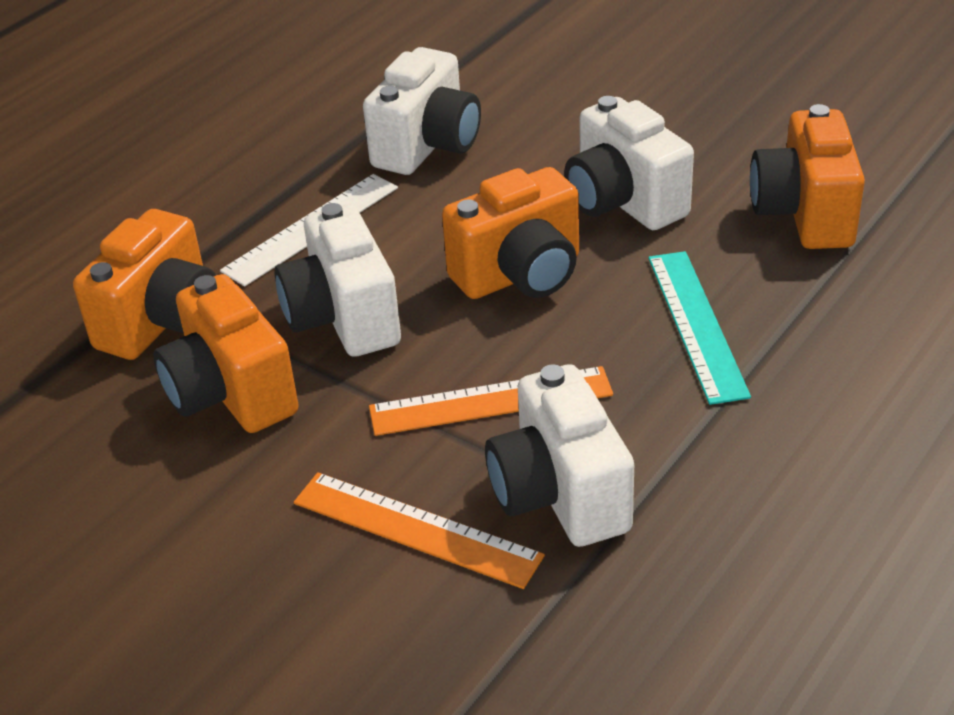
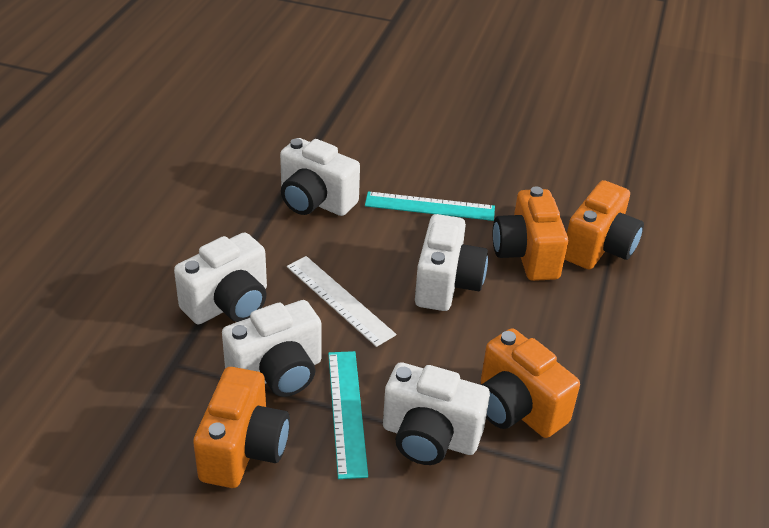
orange ruler: 2 -> 0
turquoise ruler: 1 -> 2
white camera: 4 -> 5

